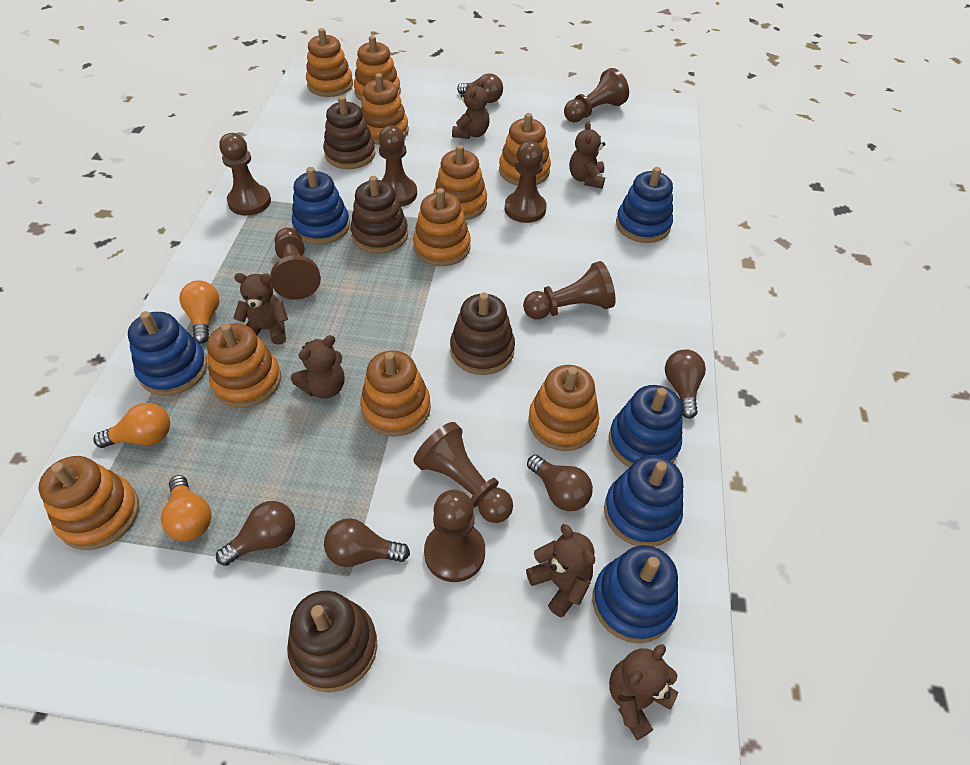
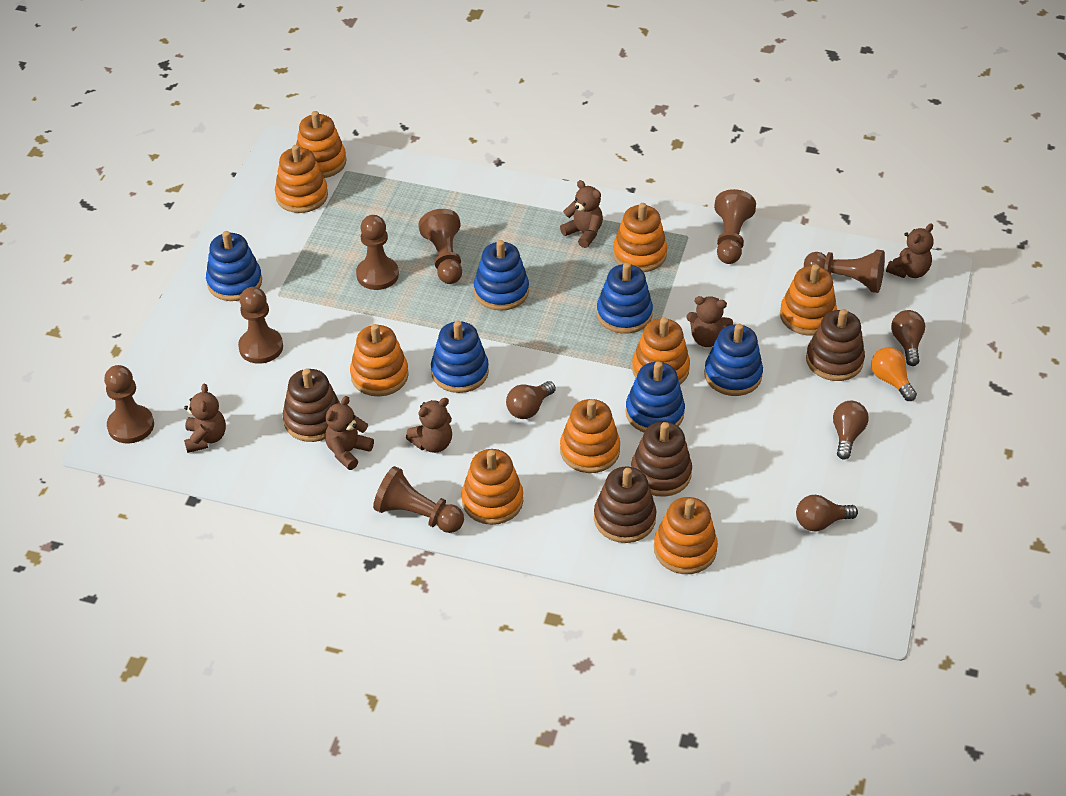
brown light bulb: 5 -> 4
brown pawn: 8 -> 7
orange light bulb: 3 -> 1
orange stacking toy: 10 -> 9

